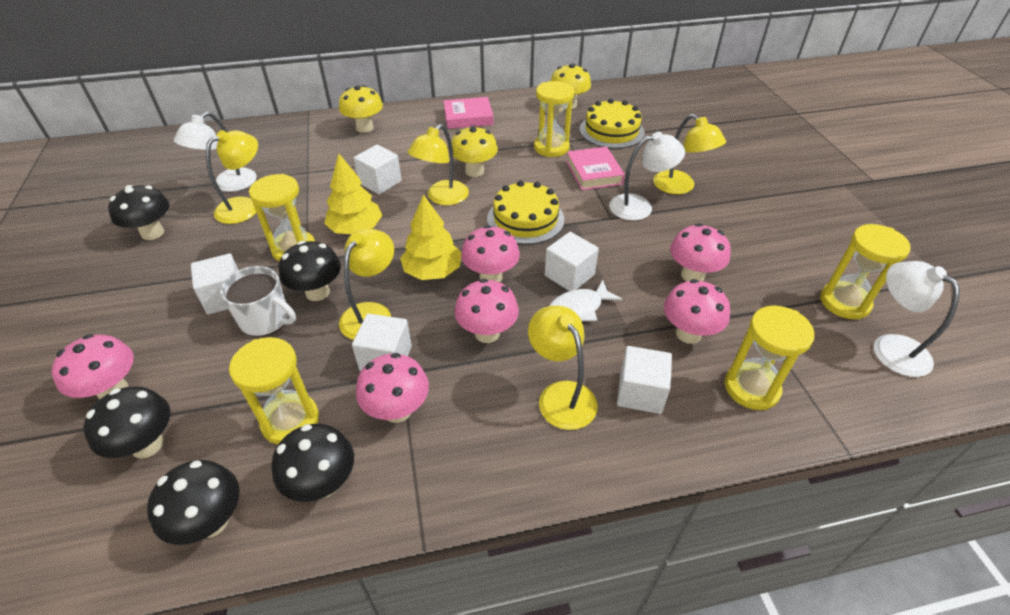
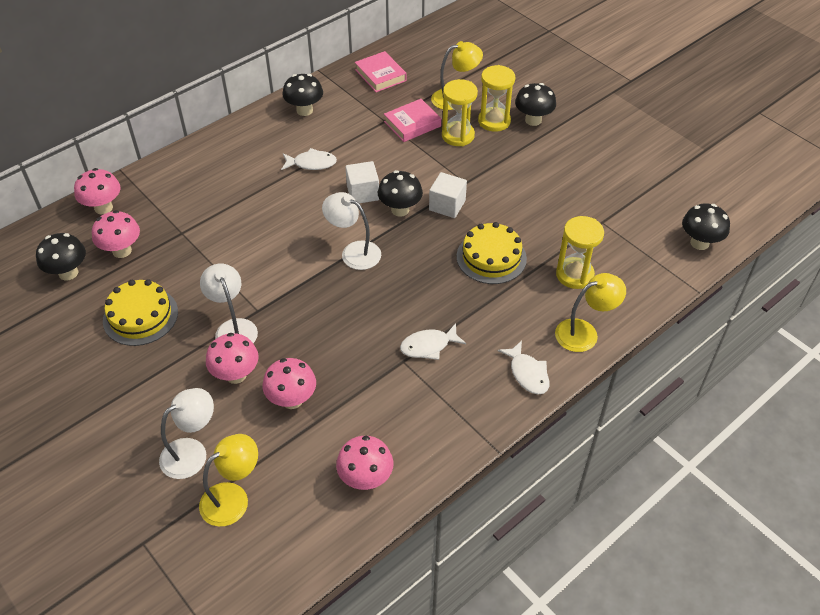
pink mushroom: 6 -> 5
white cube: 5 -> 2
white fish: 1 -> 3
white mug: 1 -> 0
yellow hourglass: 5 -> 3
yellow lamp: 5 -> 3
yellow mushroom: 3 -> 0
yellow tree: 2 -> 0

